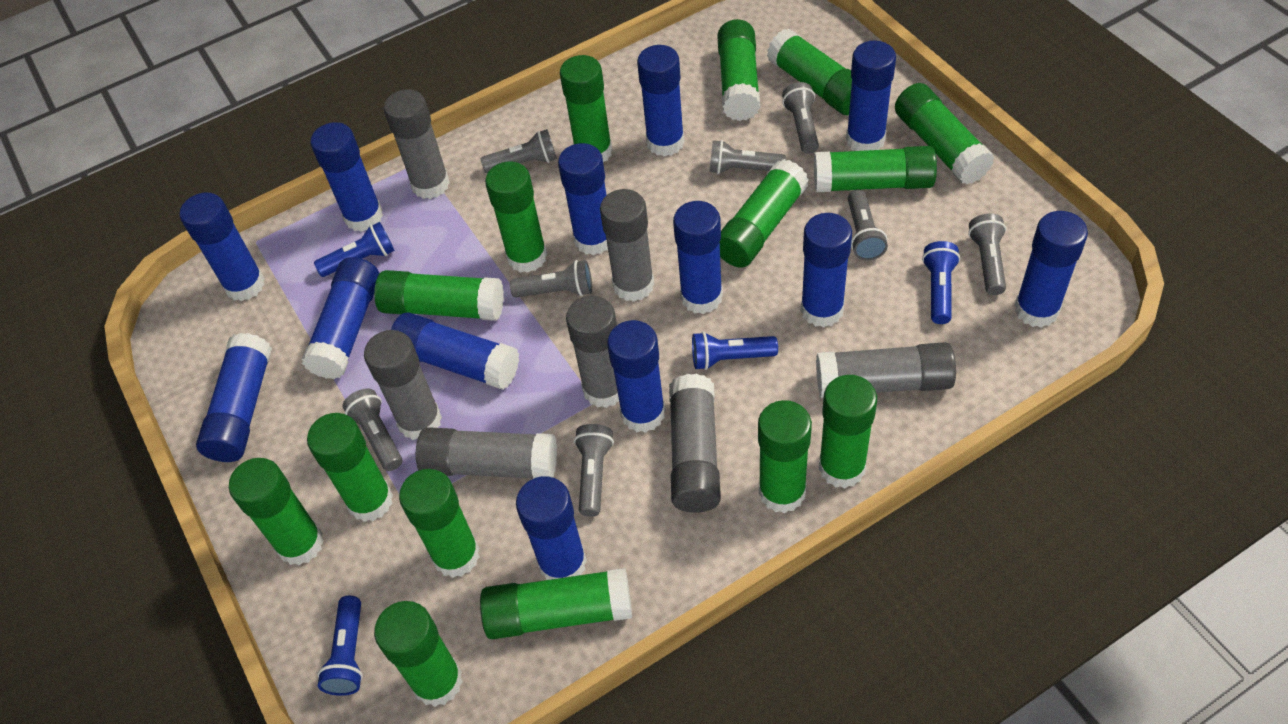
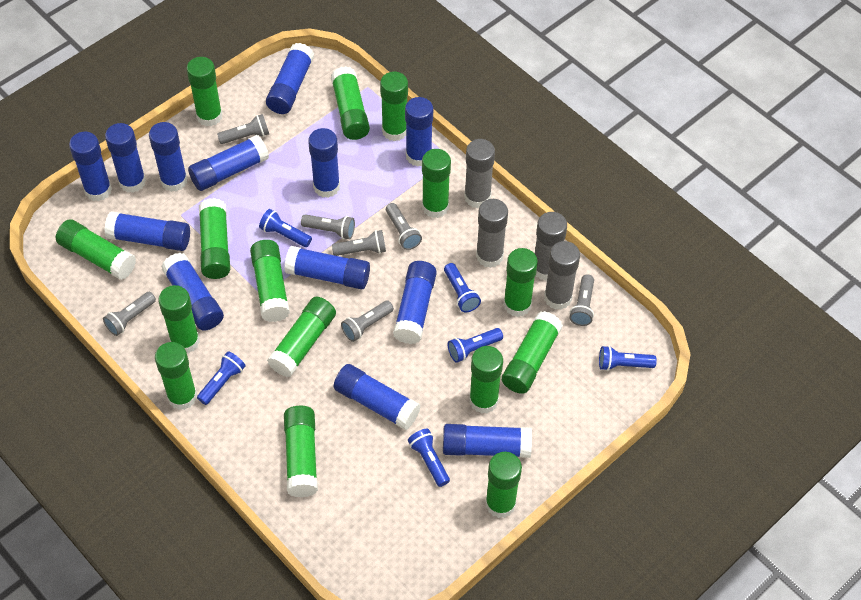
blue flashlight: 4 -> 6
grey flashlight: 8 -> 7
grey glue stick: 7 -> 4

